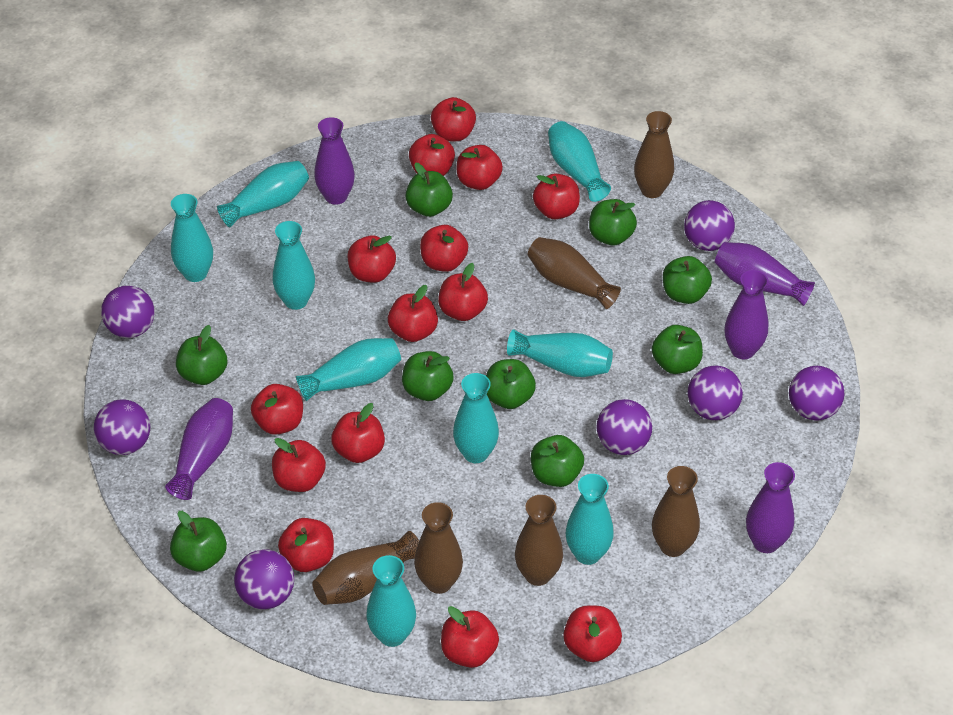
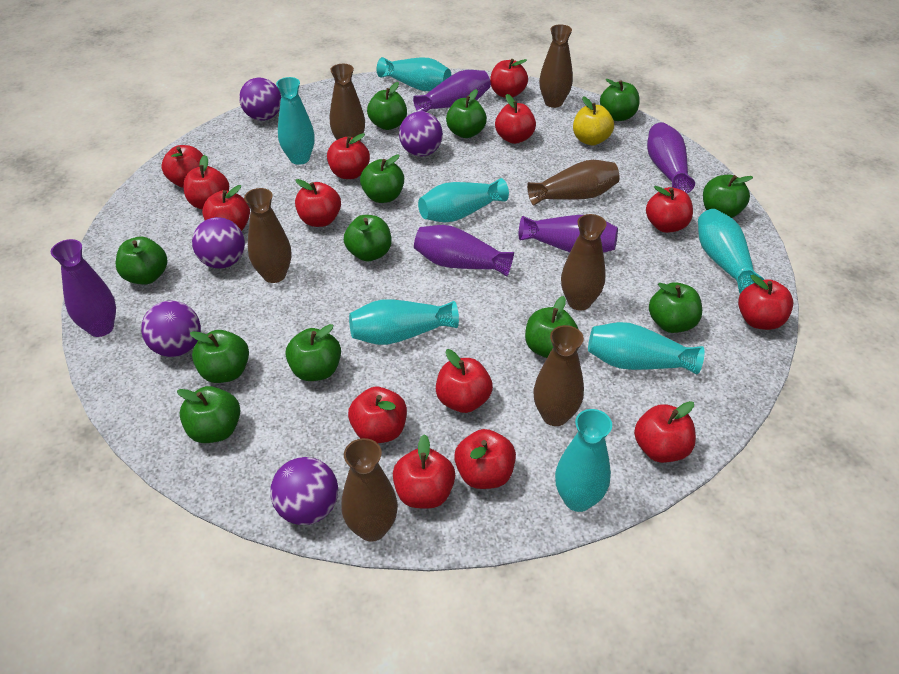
brown vase: 6 -> 7
green apple: 9 -> 12
purple ball: 7 -> 5
turquoise vase: 9 -> 7
yellow apple: 0 -> 1

